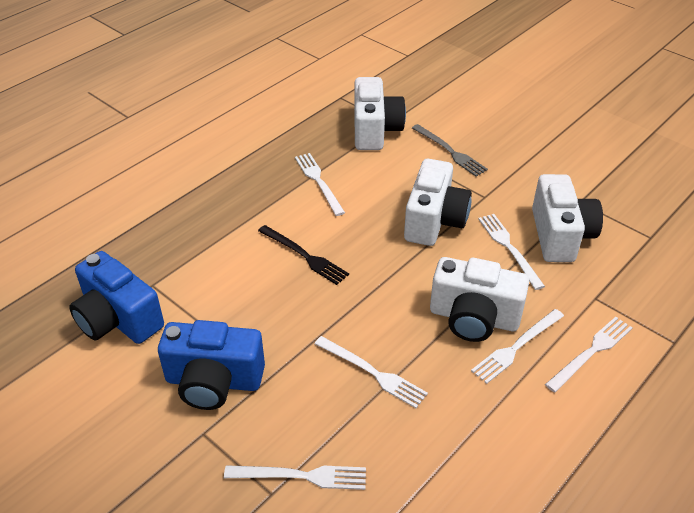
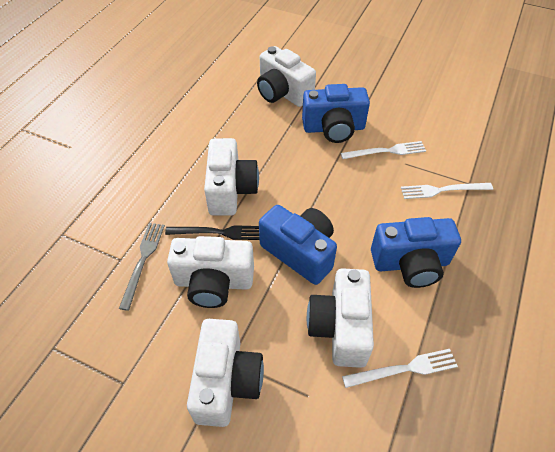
blue camera: 2 -> 3
white camera: 4 -> 5
white fork: 6 -> 3

